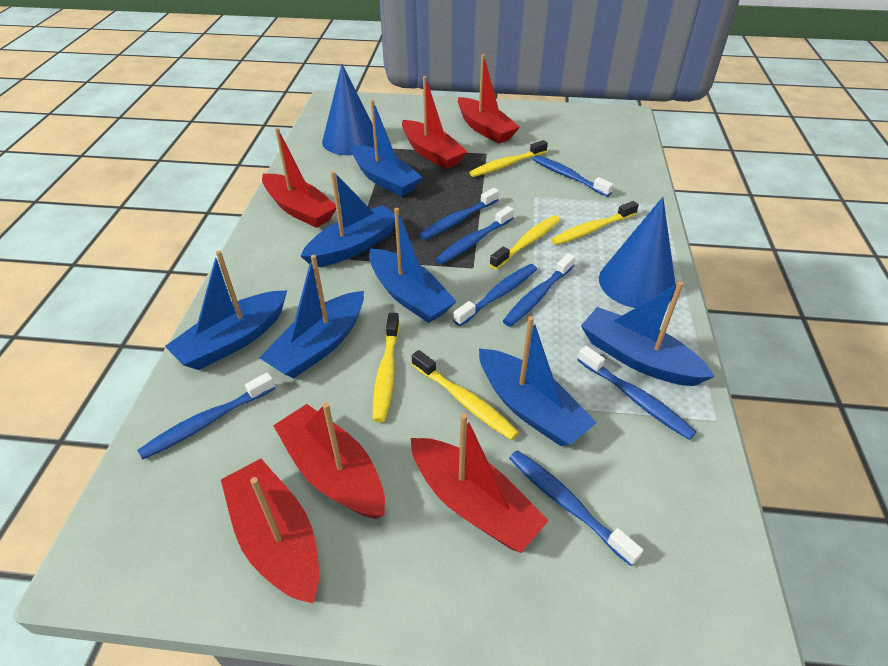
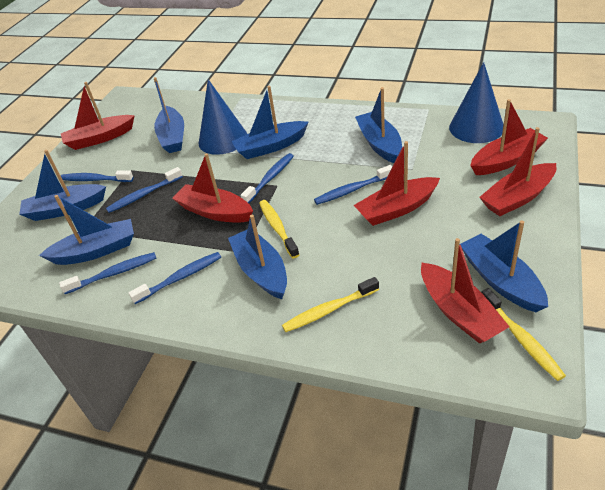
blue toothbrush: 8 -> 6
yellow toothbrush: 5 -> 3

